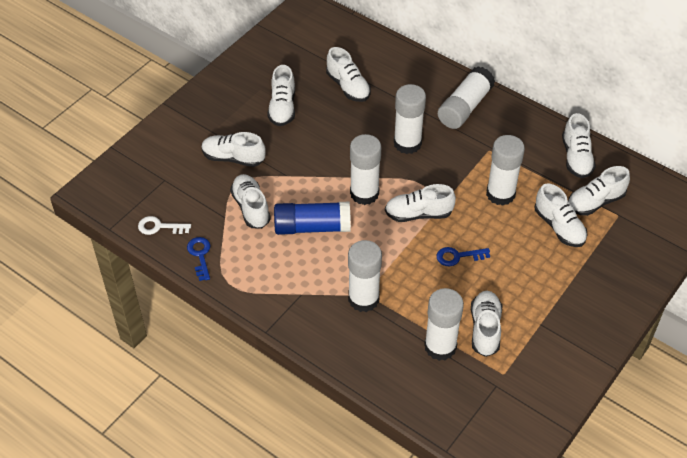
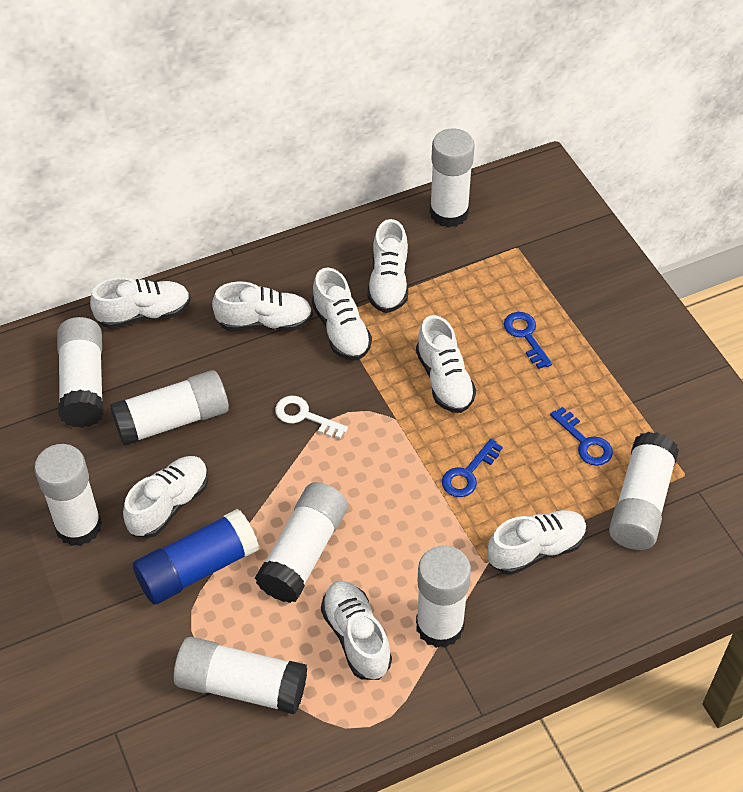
blue key: 2 -> 3
white glue stick: 6 -> 8
white shoe: 9 -> 8

